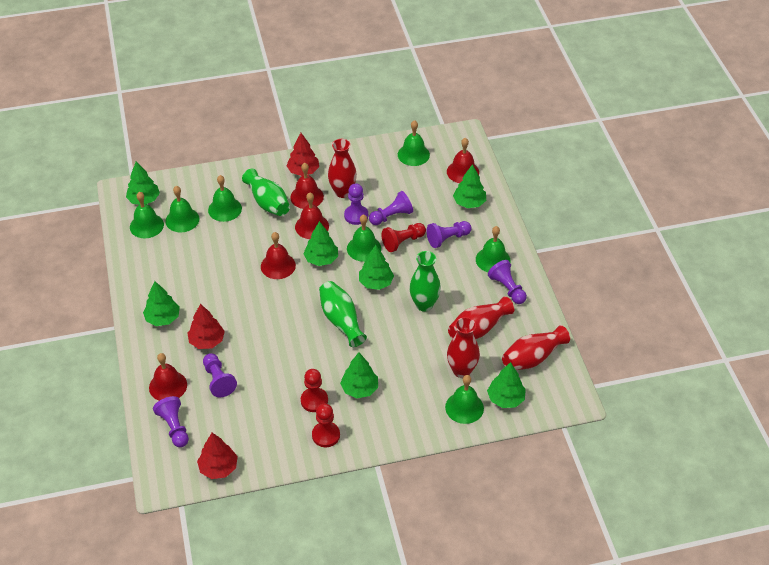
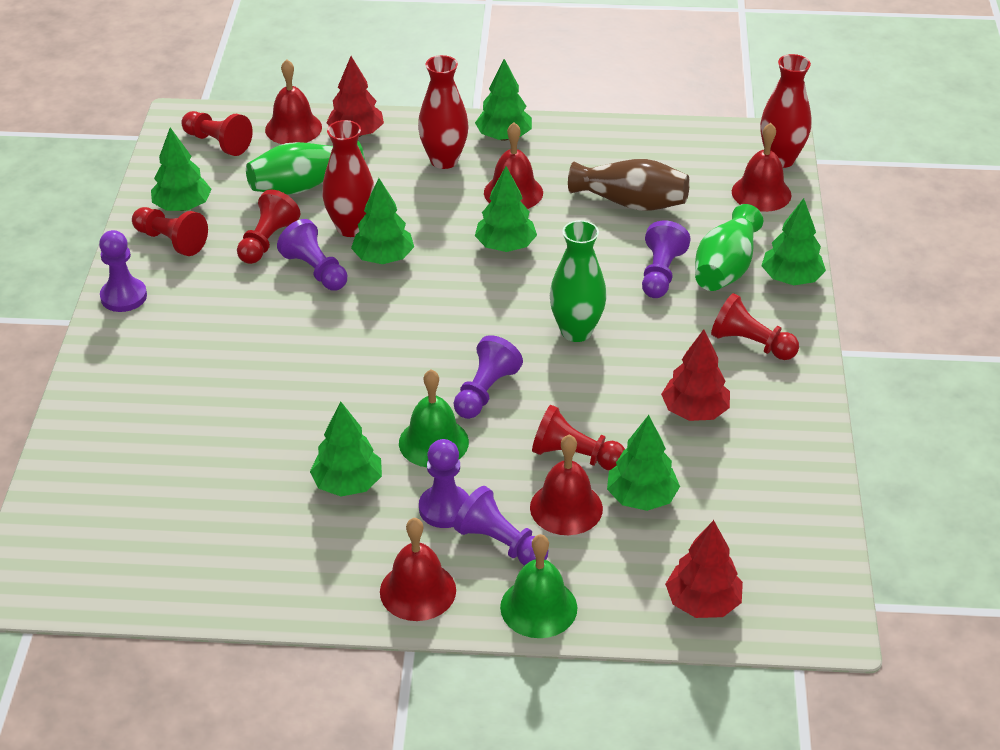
brown vase: 0 -> 1
green bell: 7 -> 2
red pawn: 3 -> 5
red vase: 4 -> 3

